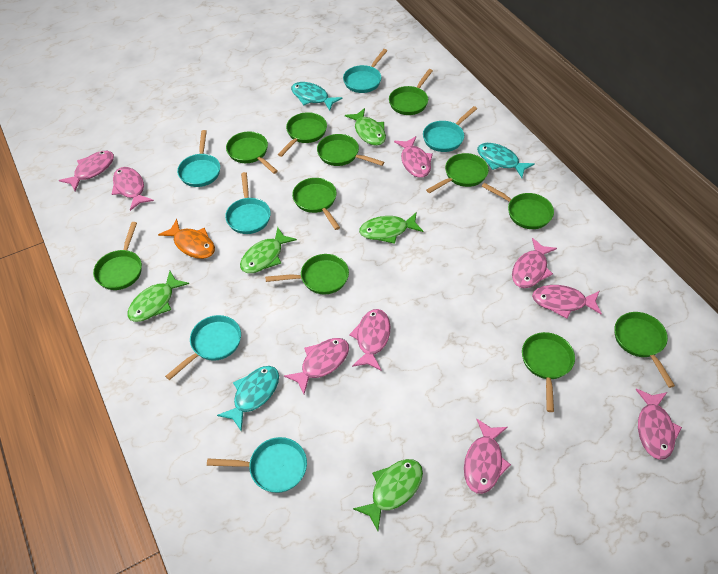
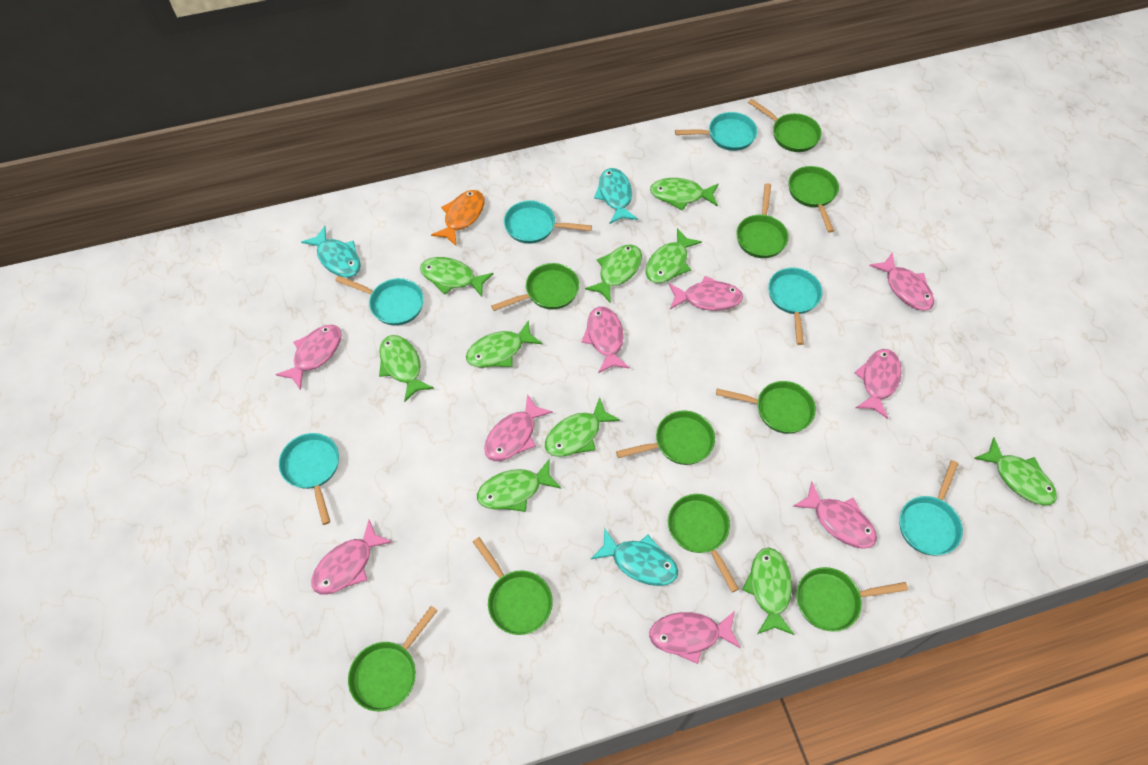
green fish: 5 -> 10
green pan: 11 -> 10

